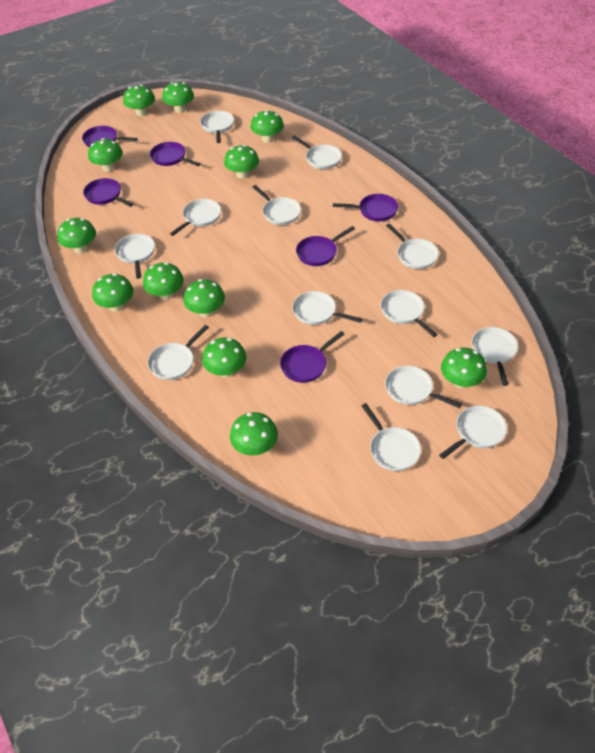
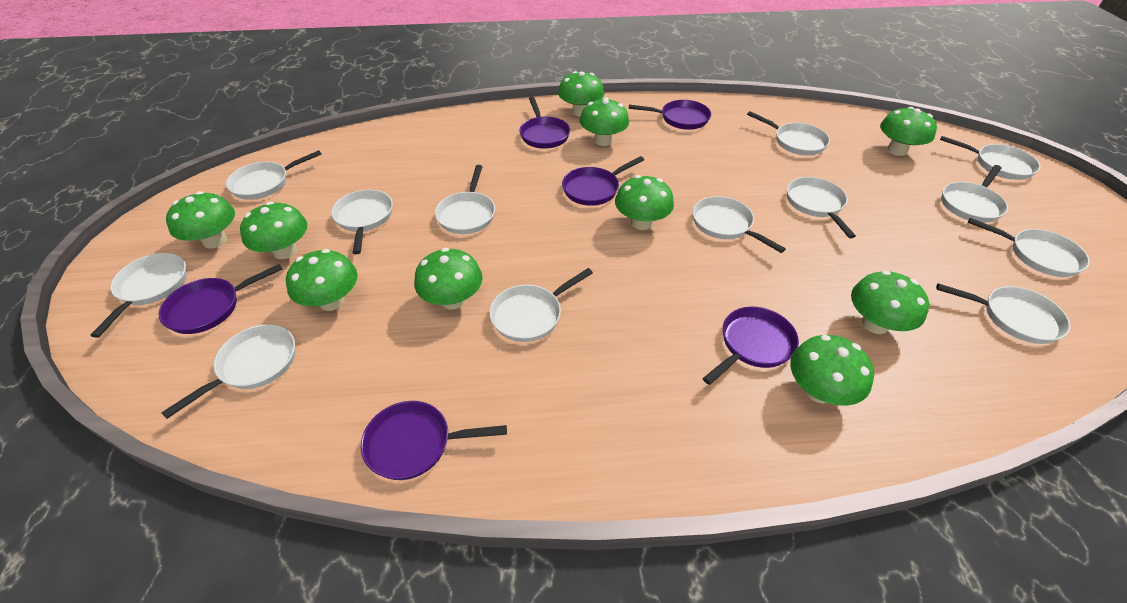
green mushroom: 12 -> 10

